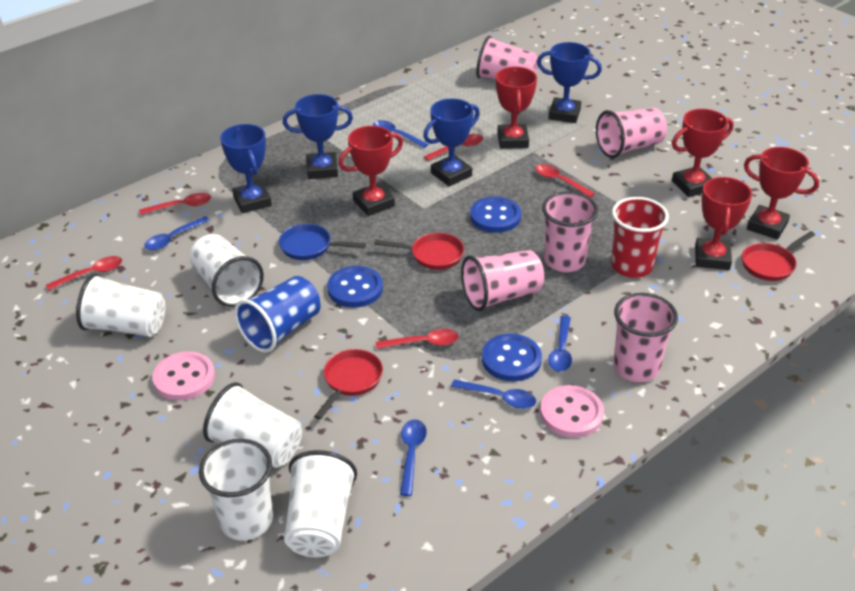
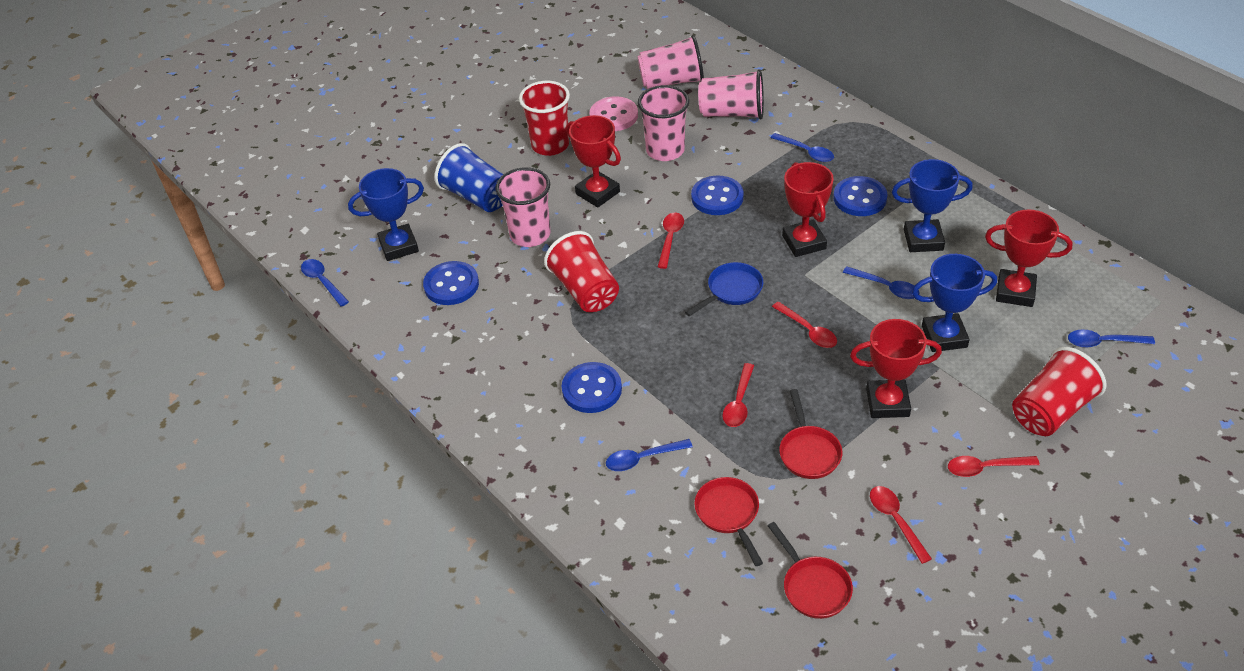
blue button: 3 -> 4
blue trophy: 4 -> 3
pink button: 2 -> 1
pink cup: 5 -> 4
red cup: 1 -> 3
red trophy: 5 -> 4
white cup: 5 -> 0

